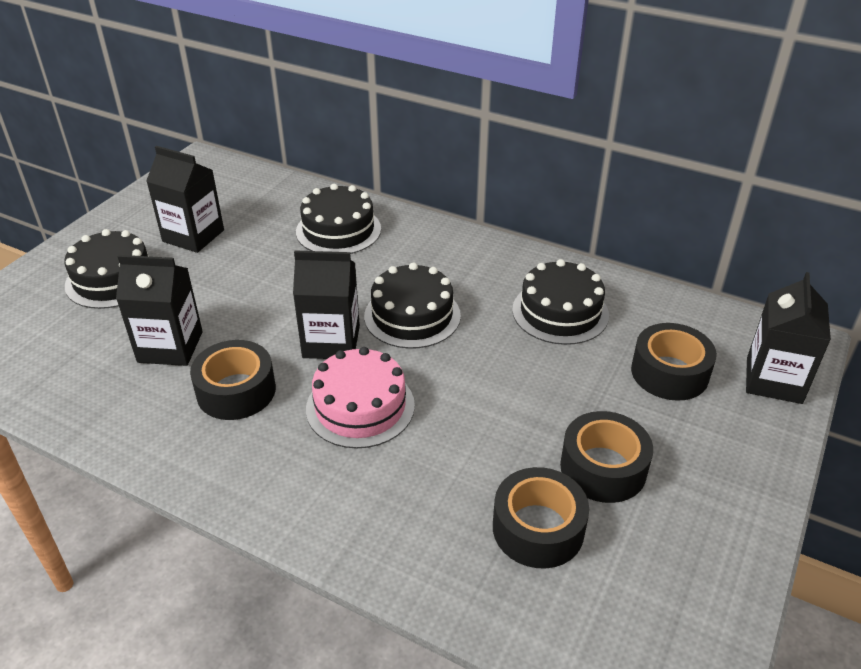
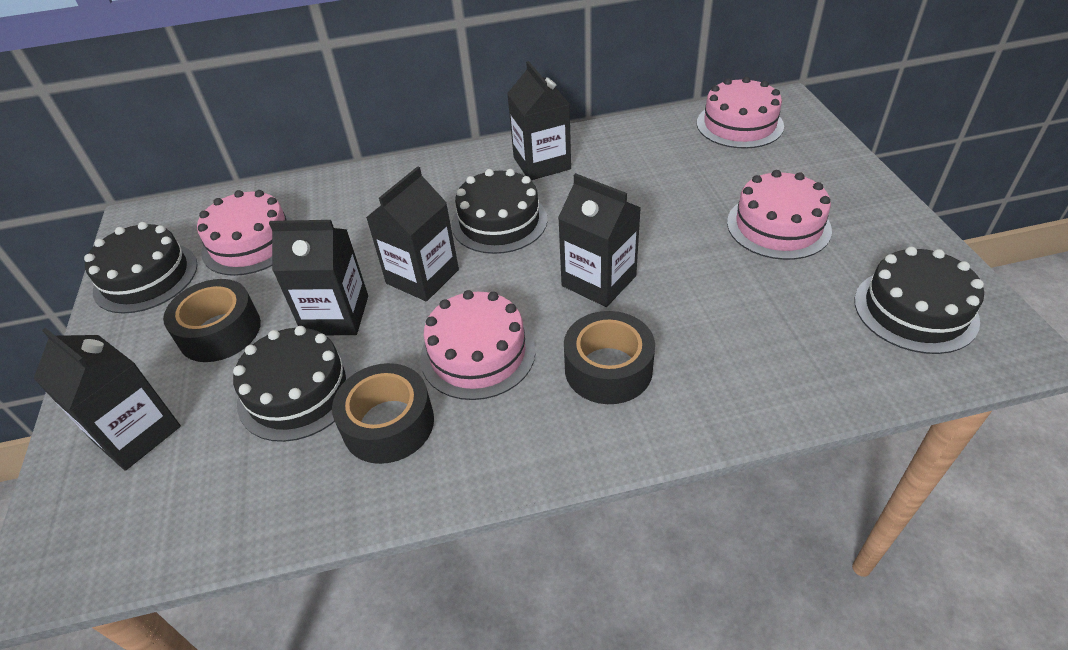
black carton: 4 -> 5
black tape: 4 -> 3
pink cake: 1 -> 4

